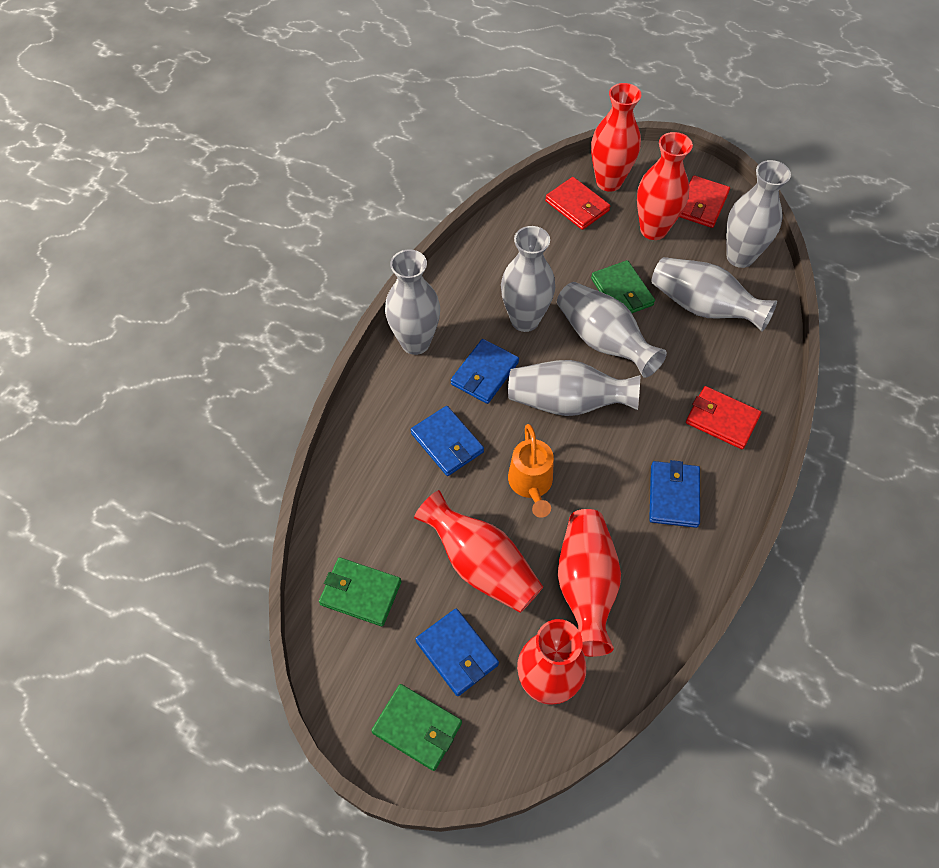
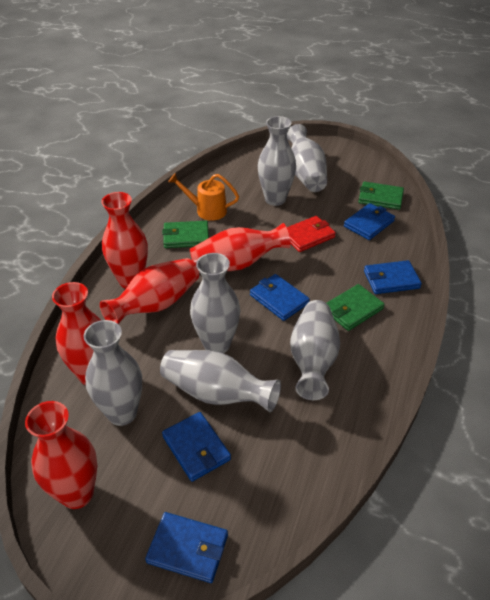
blue wallet: 4 -> 5
red wallet: 3 -> 1

